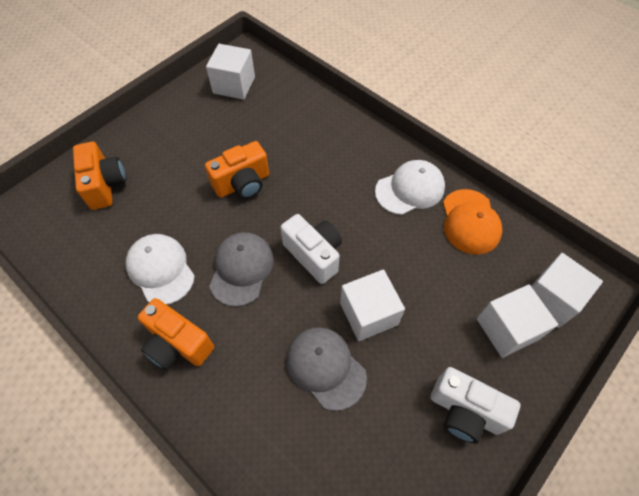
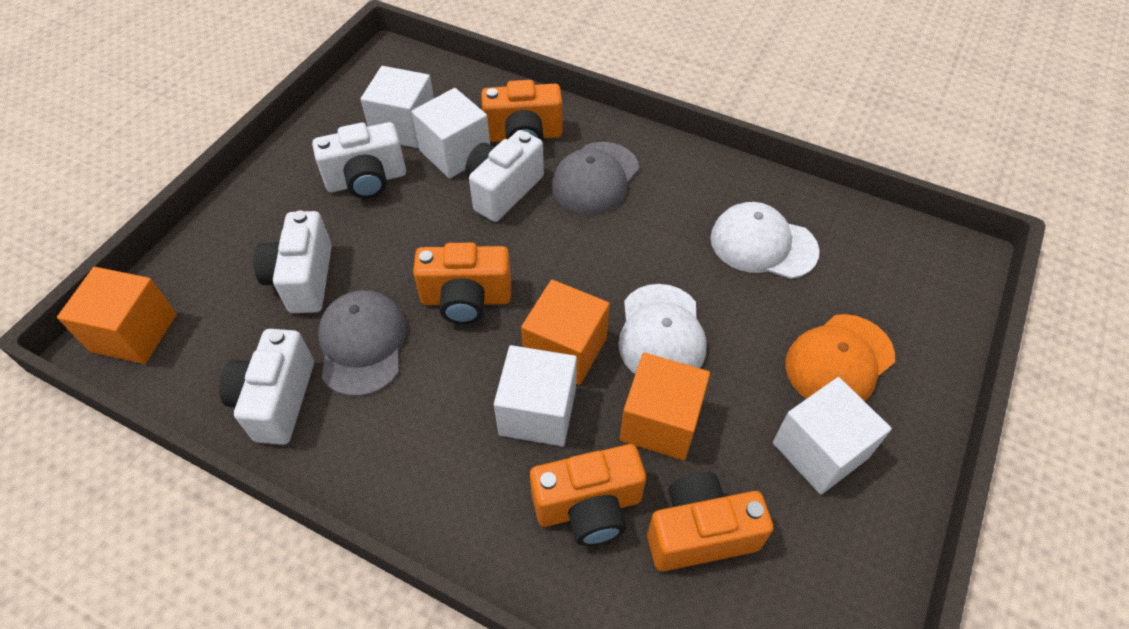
orange camera: 3 -> 4
orange cube: 0 -> 3
white camera: 2 -> 4

